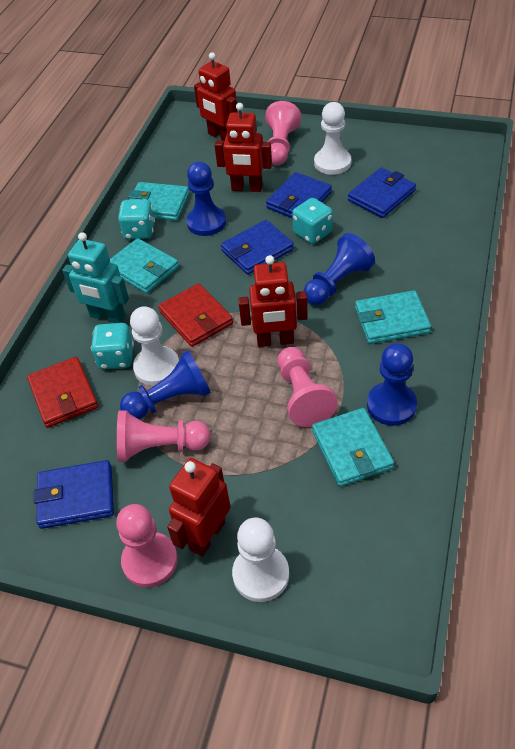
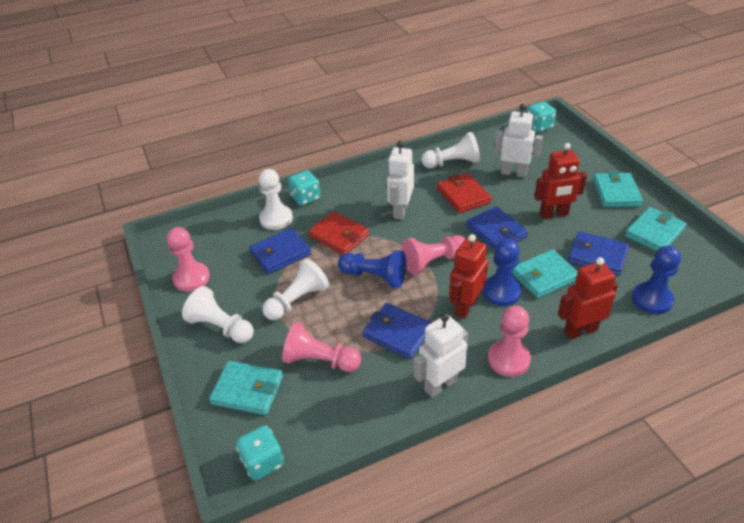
blue pawn: 4 -> 3
red robot: 4 -> 3
turquoise robot: 1 -> 0
white pawn: 3 -> 4
white robot: 0 -> 3

